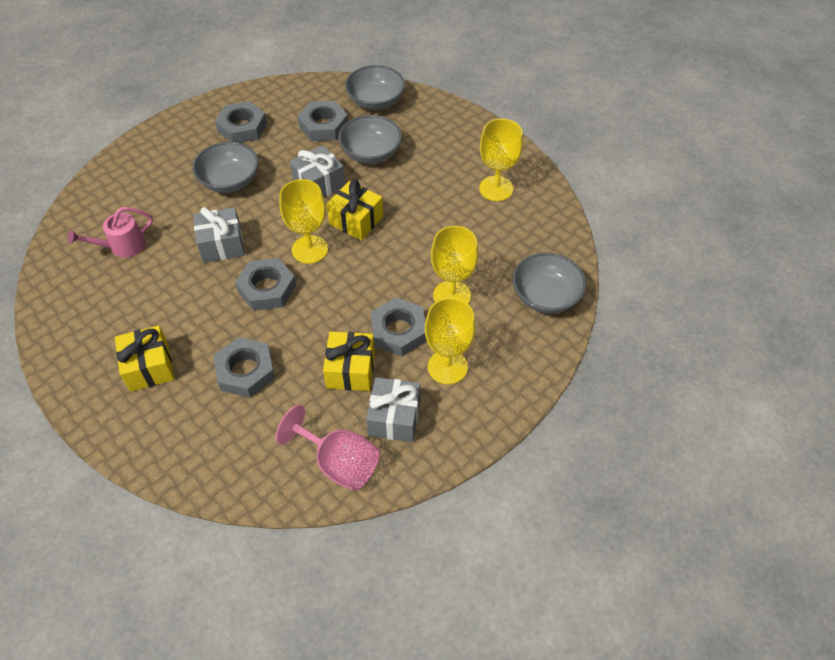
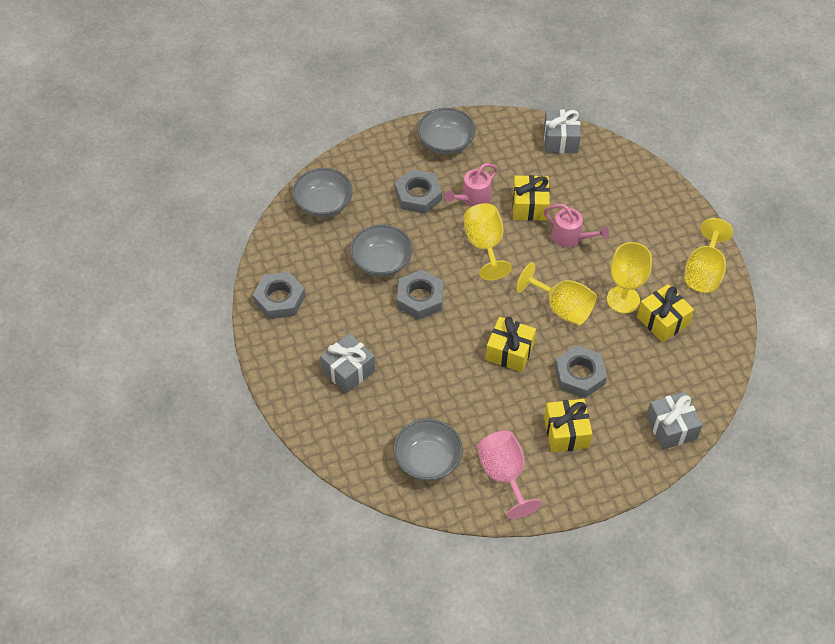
grey nut: 5 -> 4
pink watering can: 1 -> 2
yellow gift: 3 -> 4

